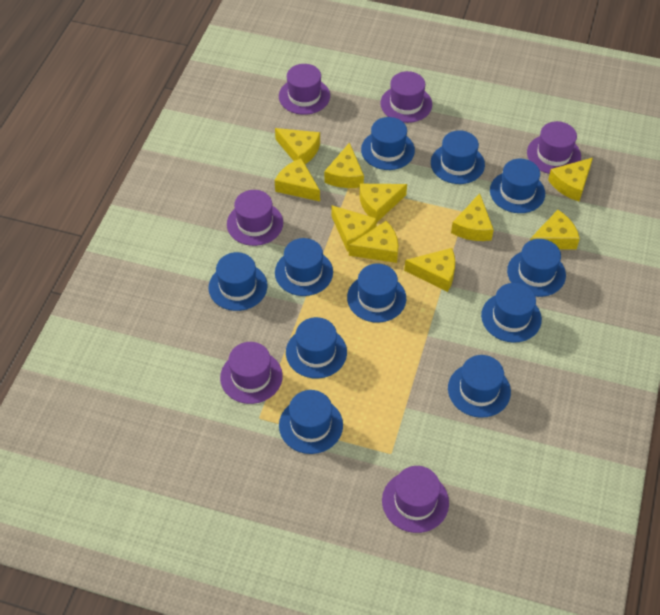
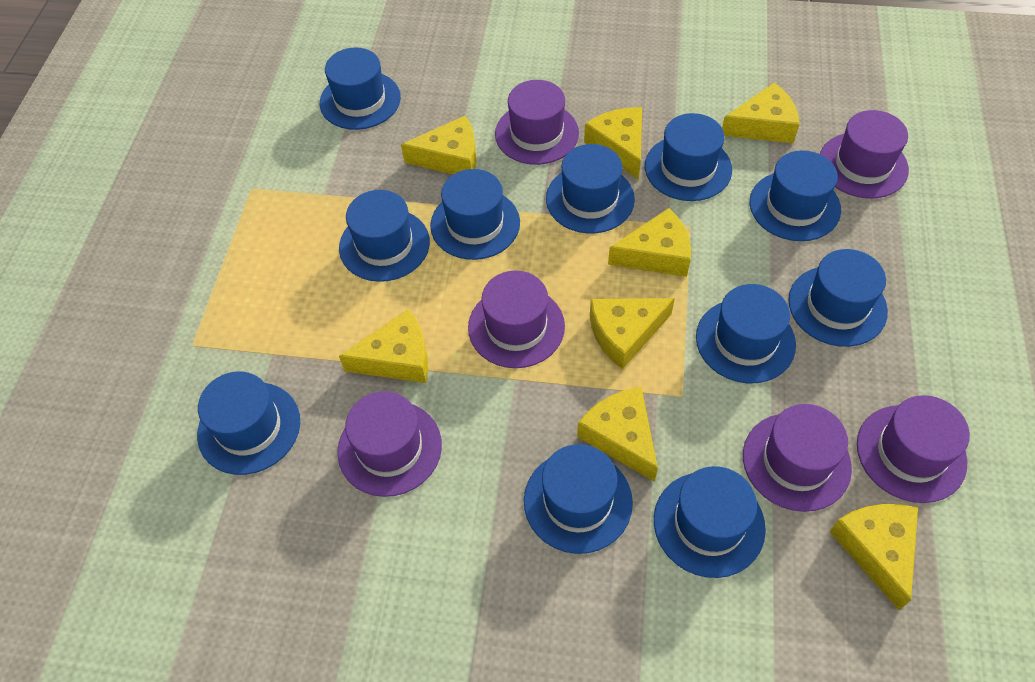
yellow cheese: 10 -> 8

